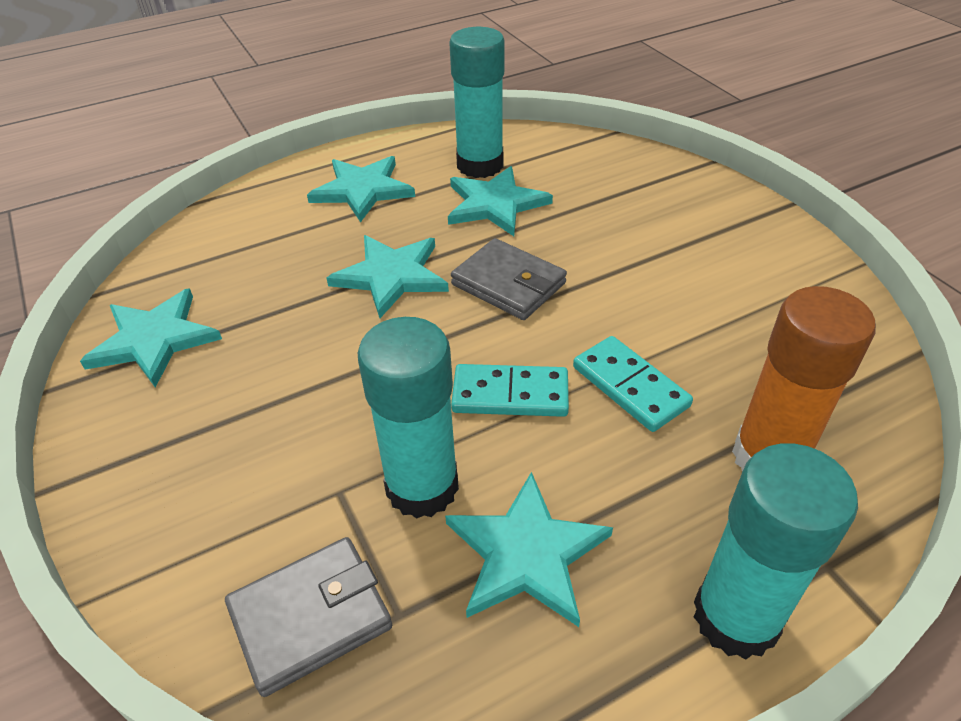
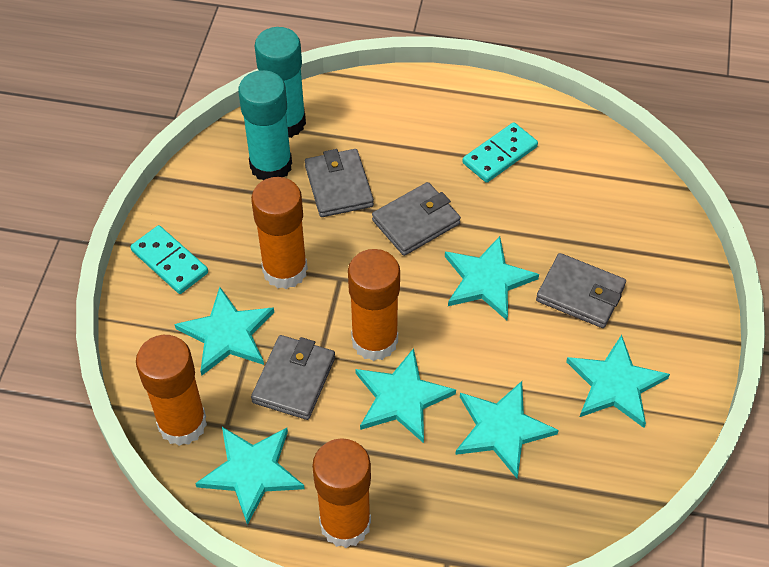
grey wallet: 2 -> 4
orange glue stick: 1 -> 4
turquoise glue stick: 3 -> 2
turquoise star: 5 -> 6

